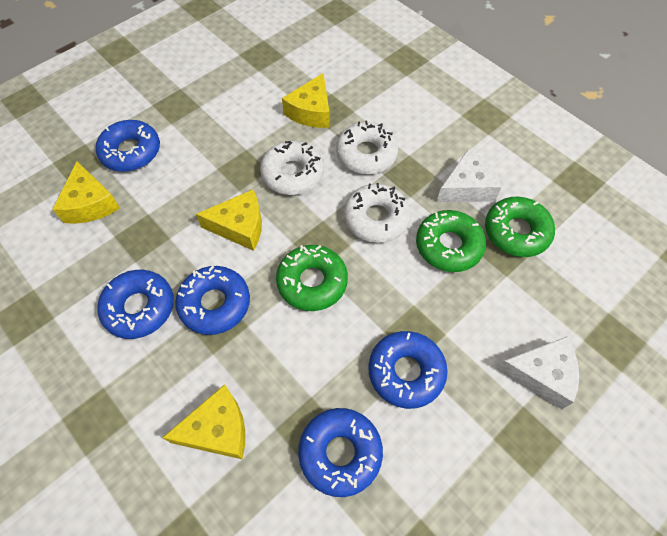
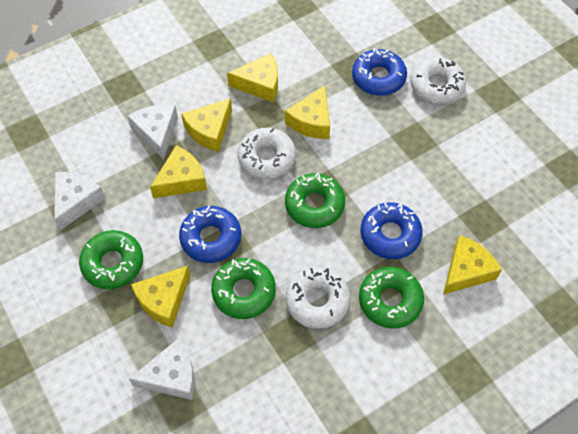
blue donut: 5 -> 3
green donut: 3 -> 4
white cheese: 2 -> 3
yellow cheese: 4 -> 6

